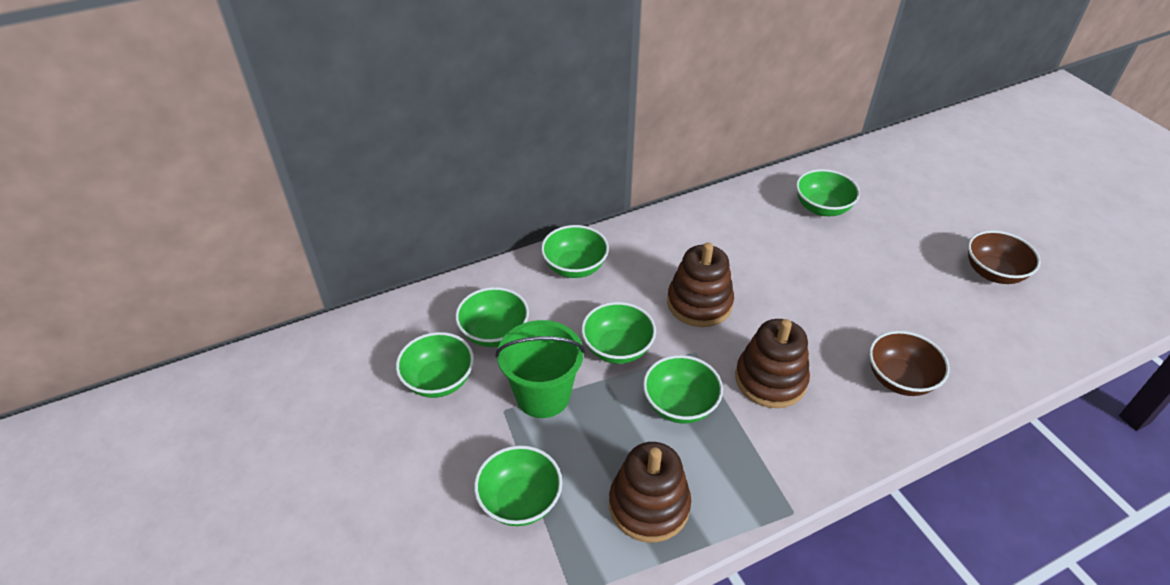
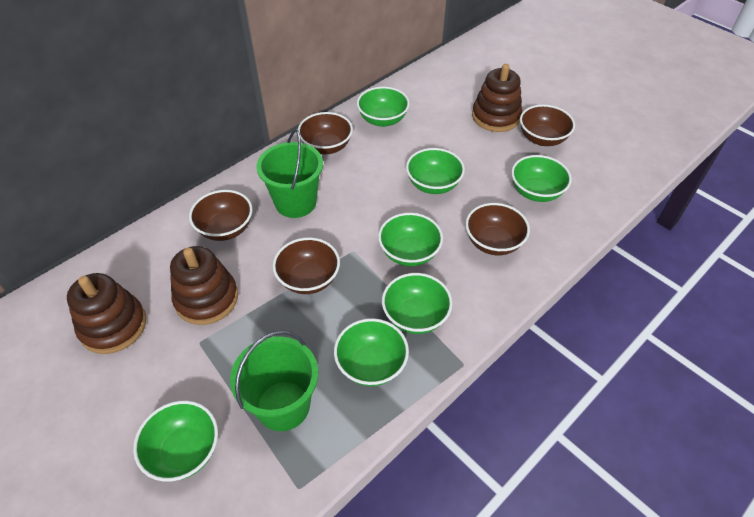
brown bowl: 2 -> 5
green bucket: 1 -> 2

